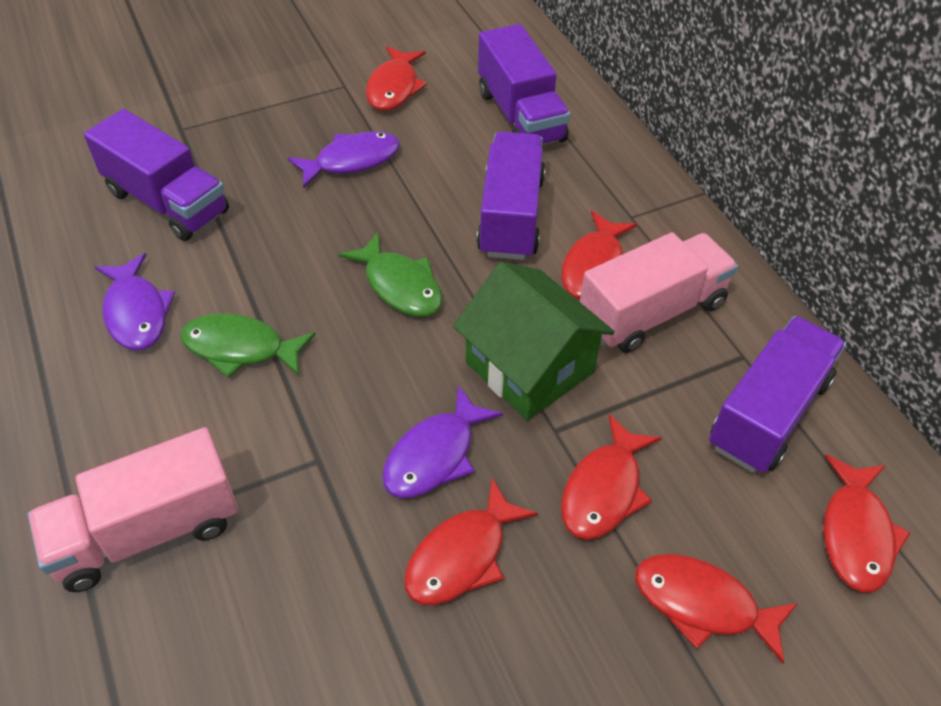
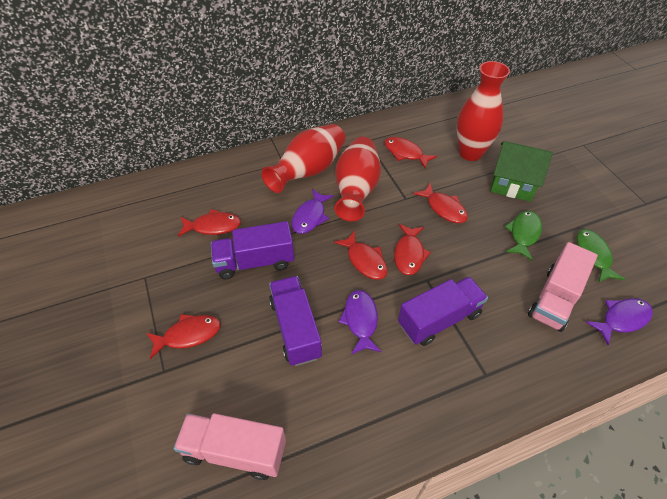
purple truck: 4 -> 3
red vase: 0 -> 3

